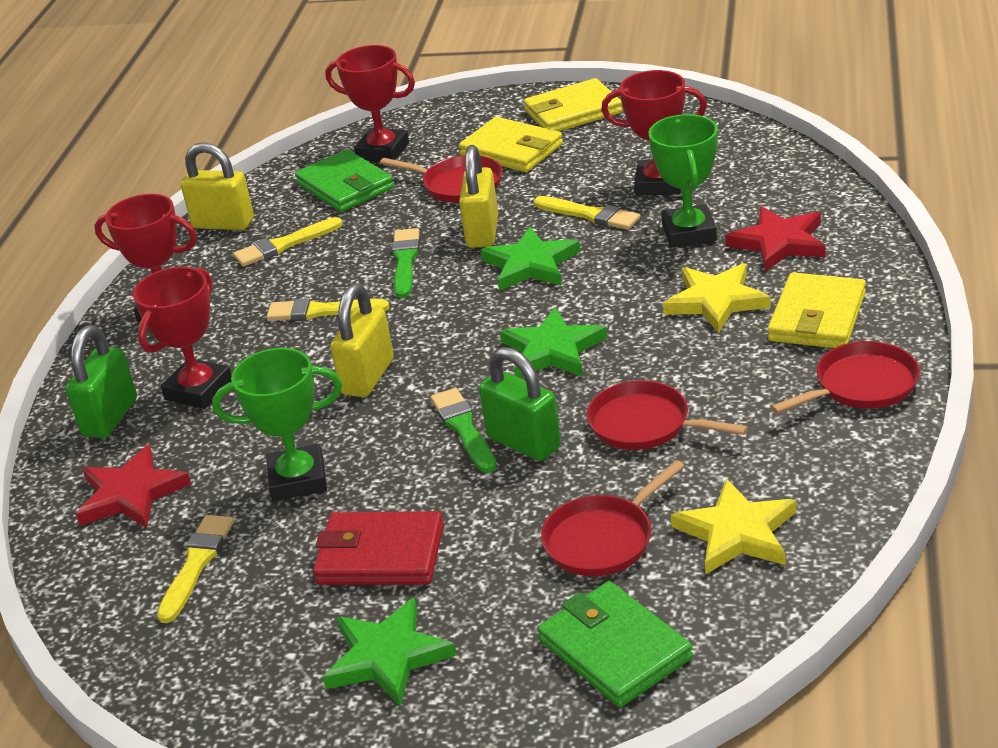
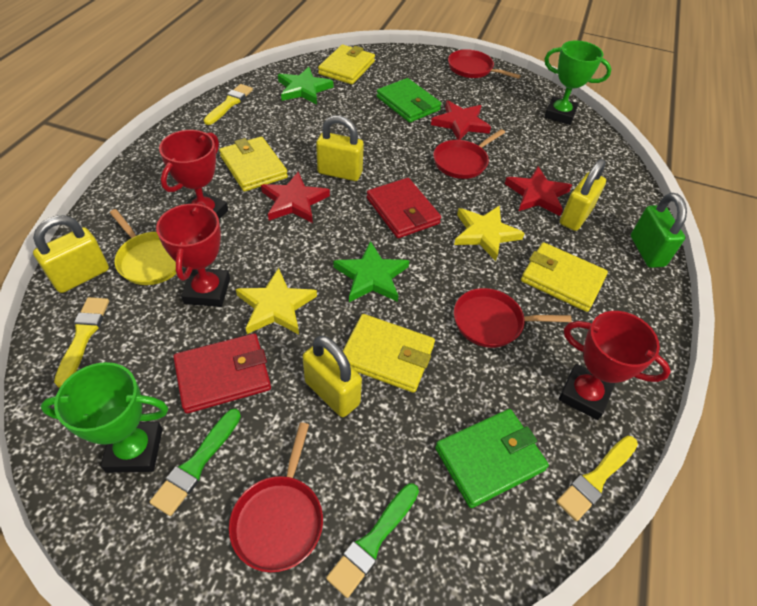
green padlock: 2 -> 1
green star: 3 -> 2
red star: 2 -> 3
red trophy: 4 -> 3
red wallet: 1 -> 2
yellow brush: 4 -> 3
yellow padlock: 3 -> 4
yellow pan: 0 -> 1
yellow wallet: 3 -> 4

